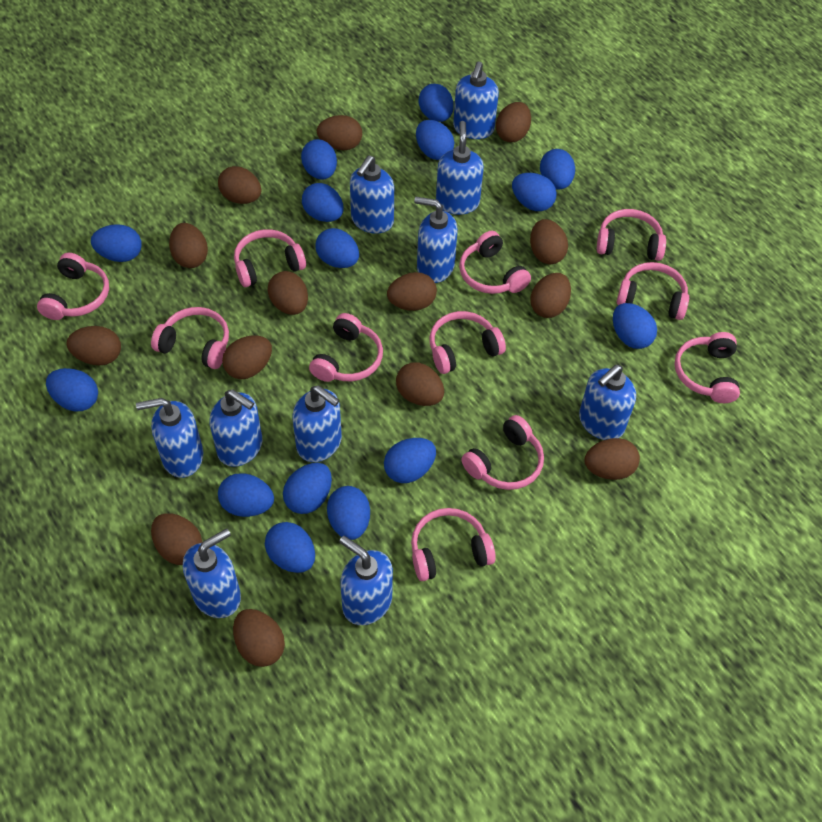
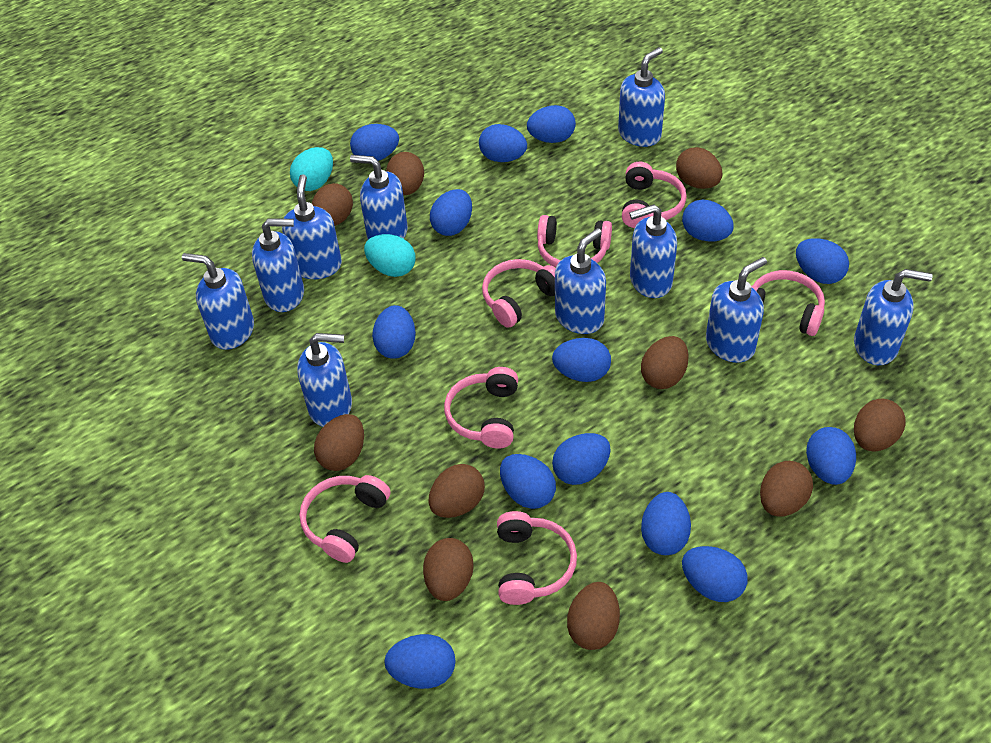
blue egg: 15 -> 14
brown egg: 14 -> 10
pink headphones: 11 -> 7
turquoise egg: 0 -> 2

